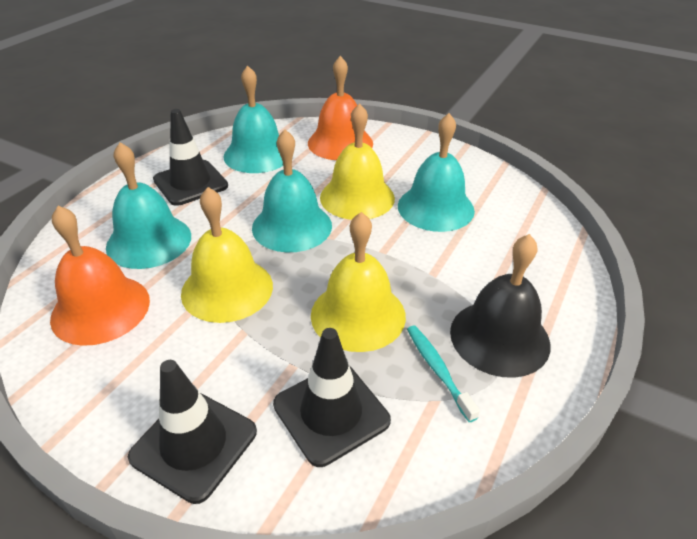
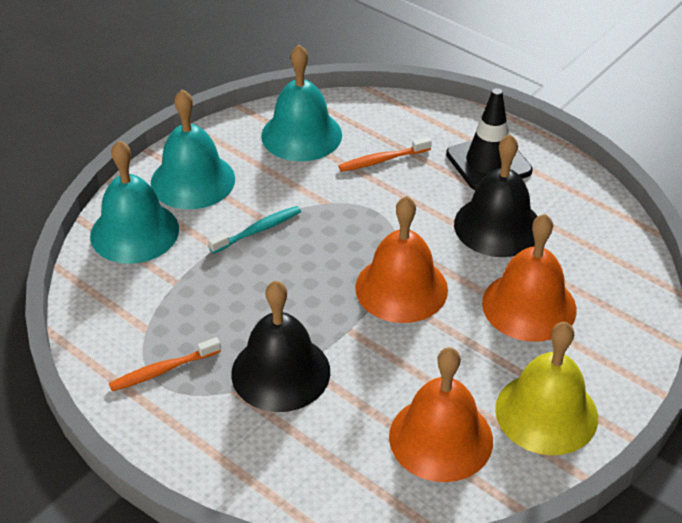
black bell: 1 -> 2
black traffic cone: 3 -> 1
orange bell: 2 -> 3
orange toothbrush: 0 -> 2
turquoise bell: 4 -> 3
yellow bell: 3 -> 1

